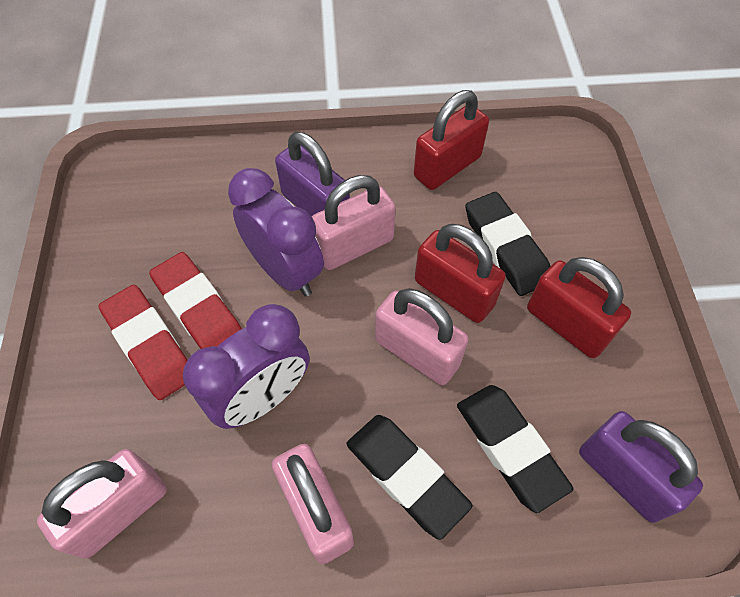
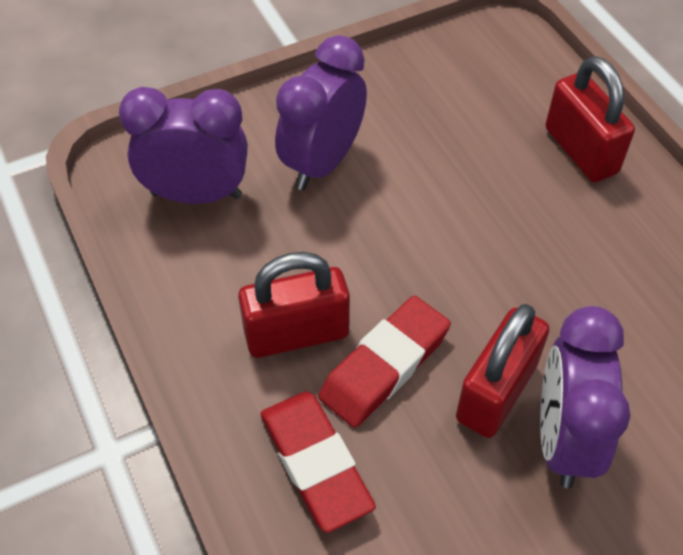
black eraser: 3 -> 0
pink padlock: 4 -> 0
purple clock: 2 -> 3
purple padlock: 2 -> 0

